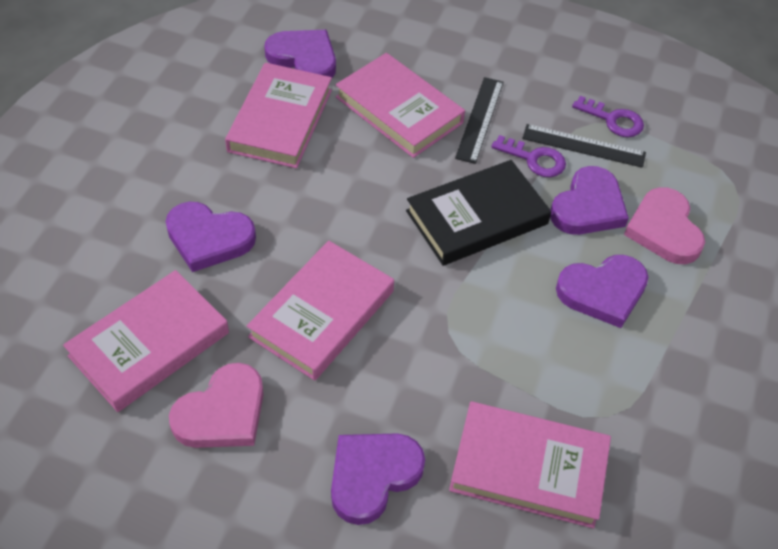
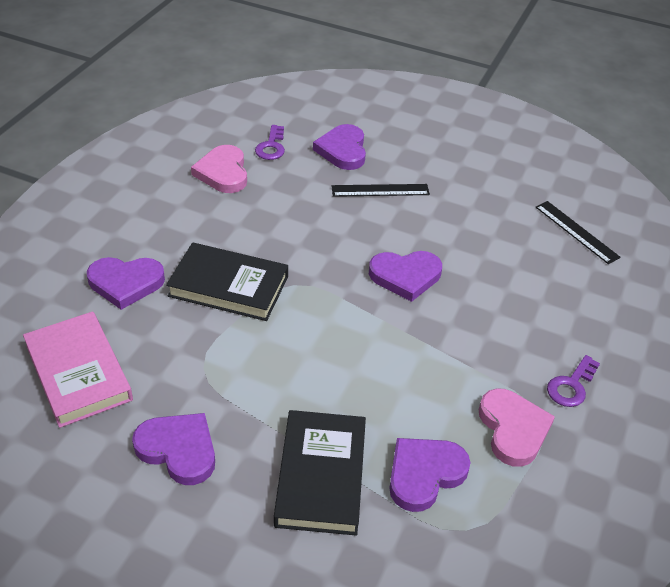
black book: 1 -> 2
pink book: 5 -> 1

